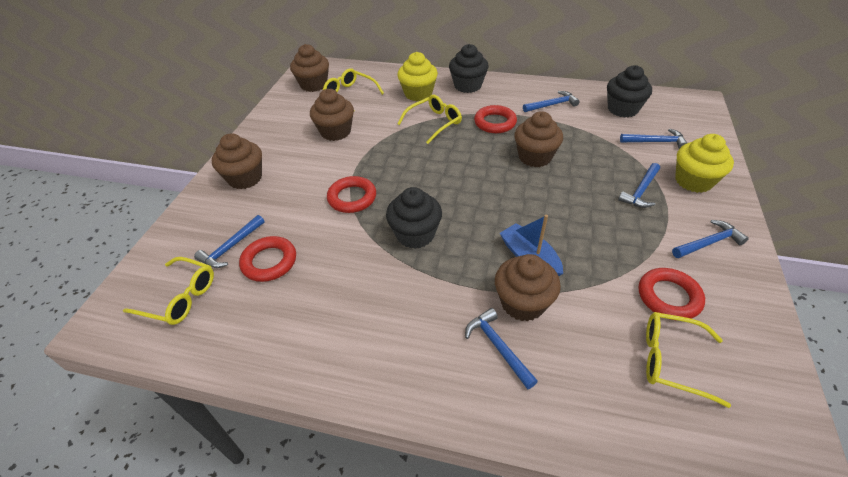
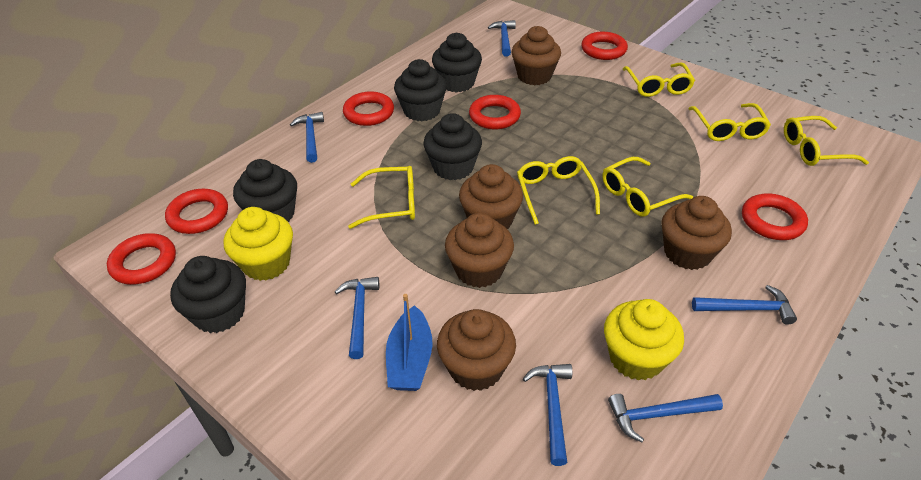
black cupcake: 3 -> 5
red ring: 4 -> 6
yellow glasses: 4 -> 6

